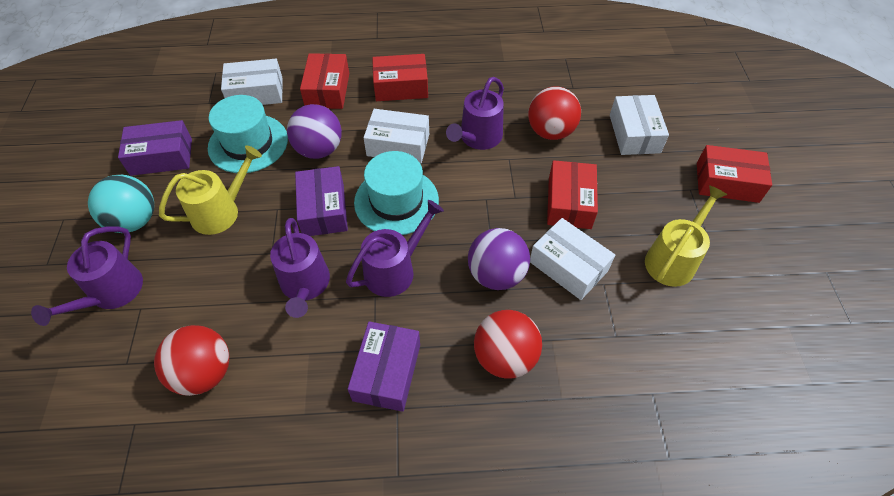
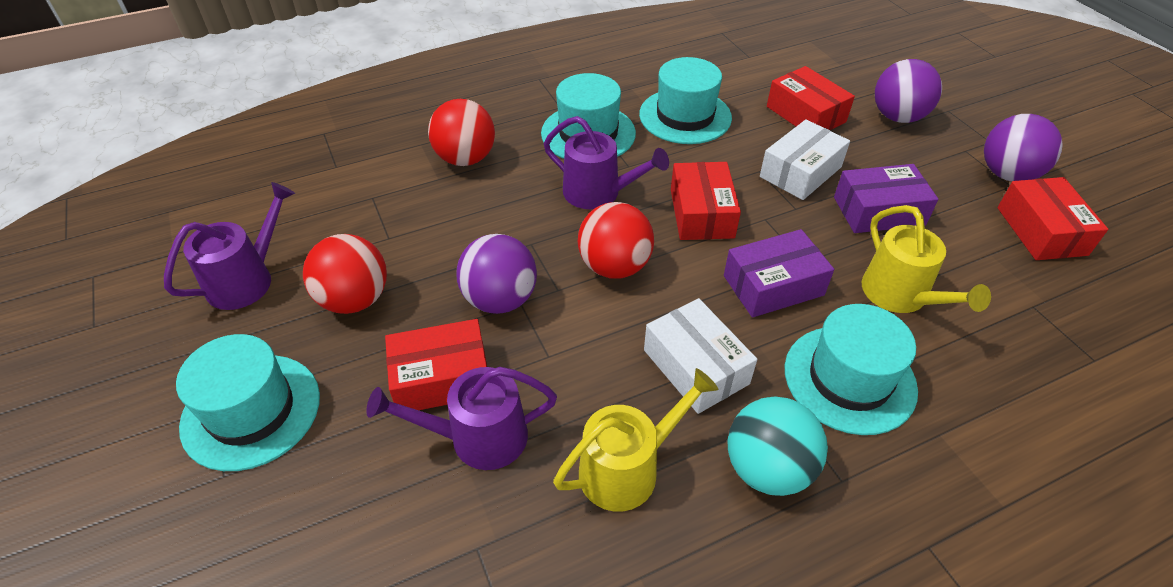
purple ball: 2 -> 3
purple box: 3 -> 2
purple watering can: 4 -> 3
turquoise hat: 2 -> 4
white box: 4 -> 2

